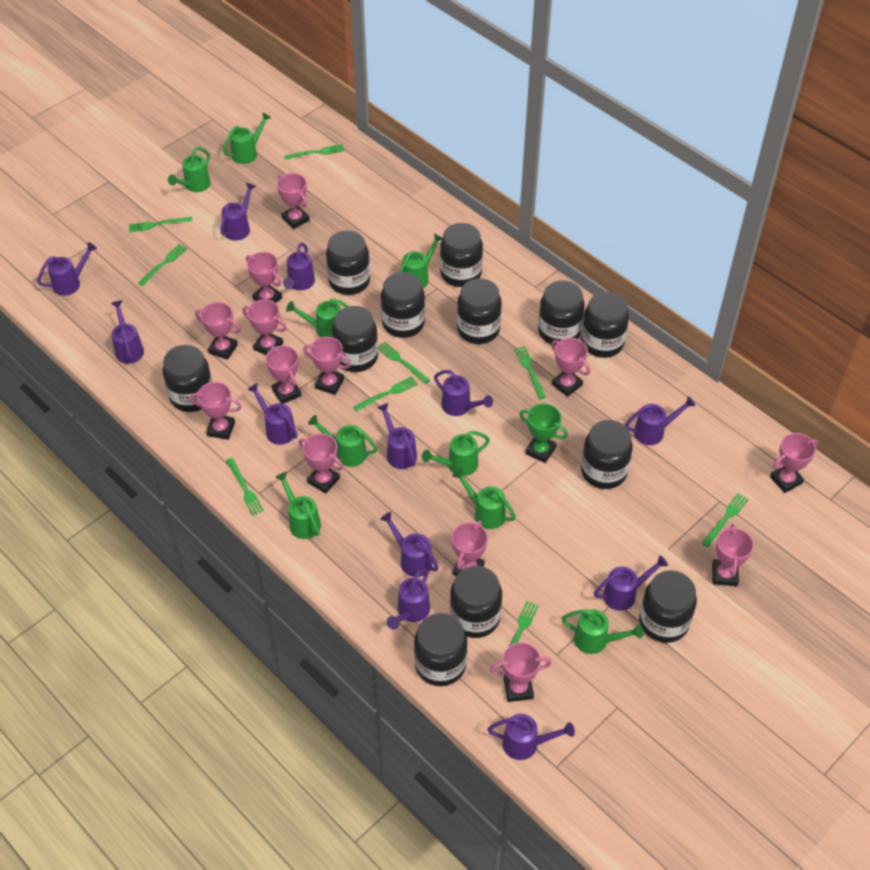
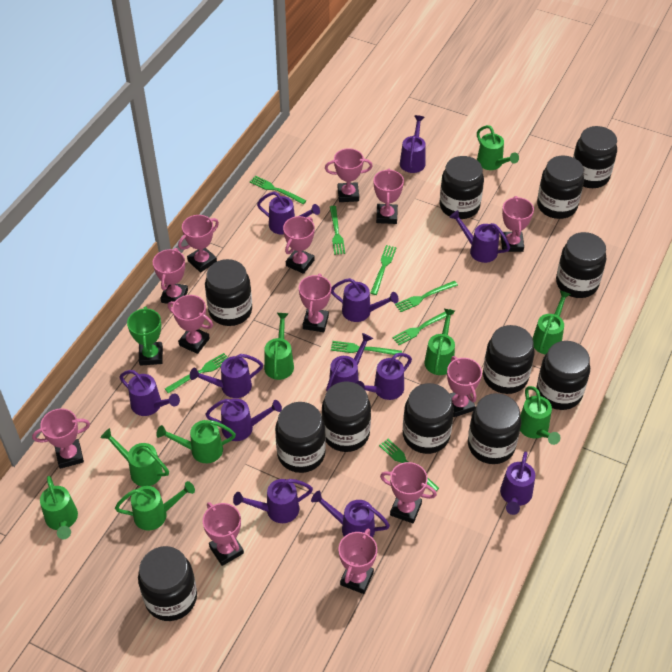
green fork: 9 -> 8

